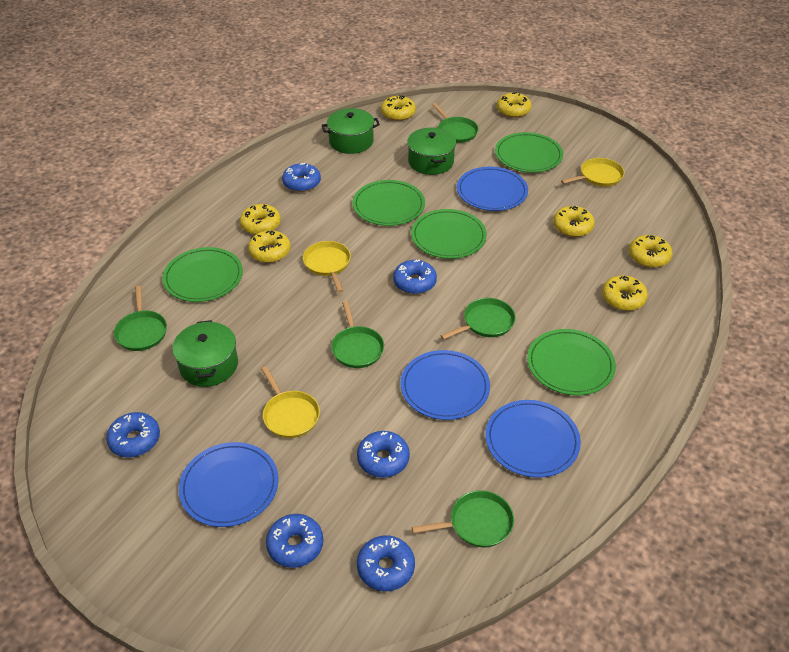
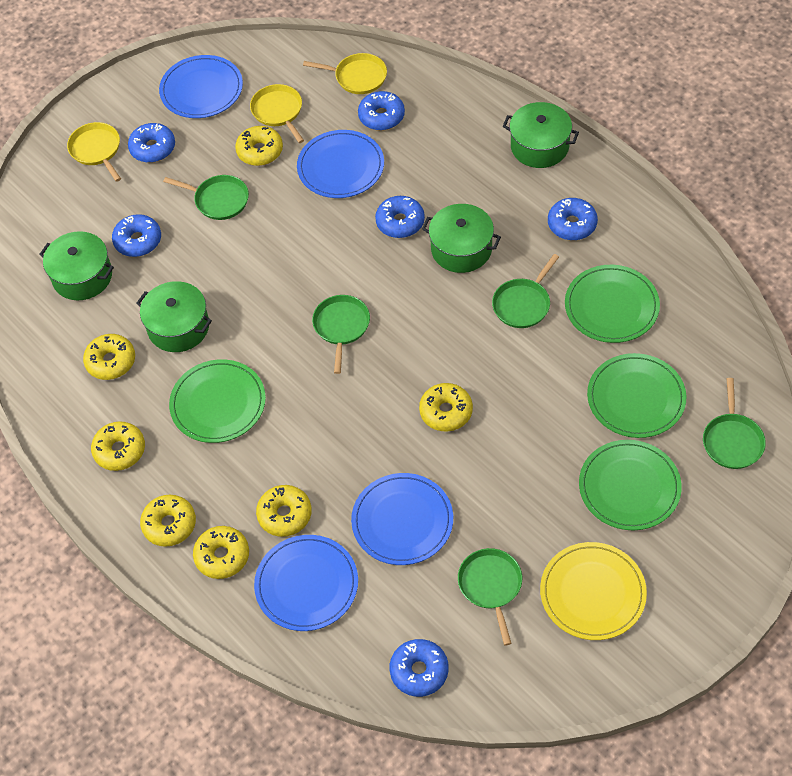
green plate: 5 -> 4
green pot: 3 -> 4
yellow plate: 0 -> 1

